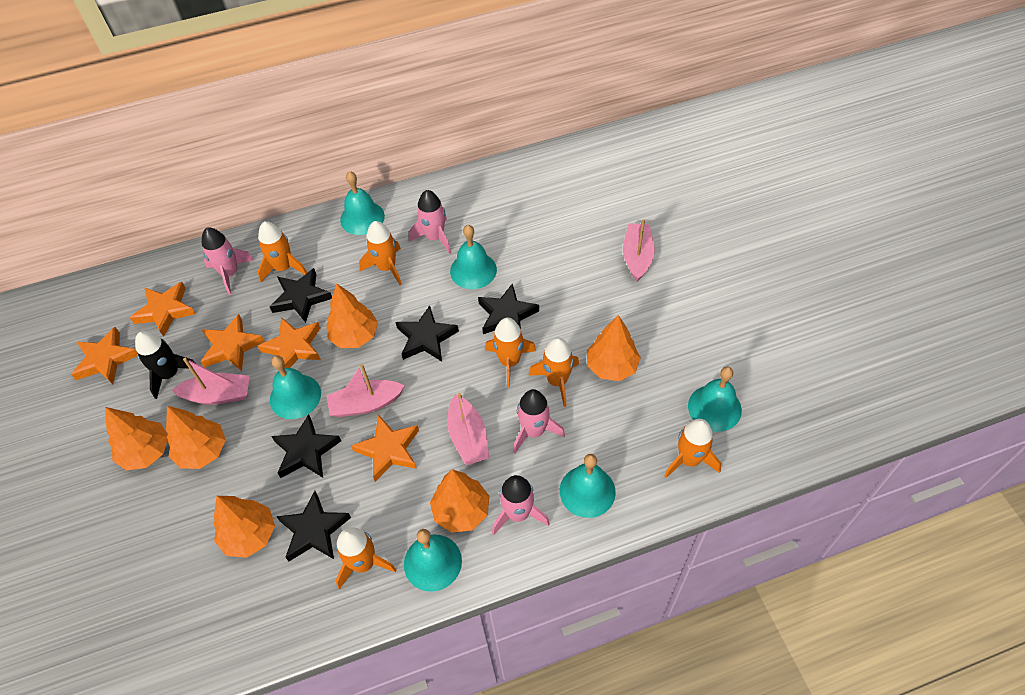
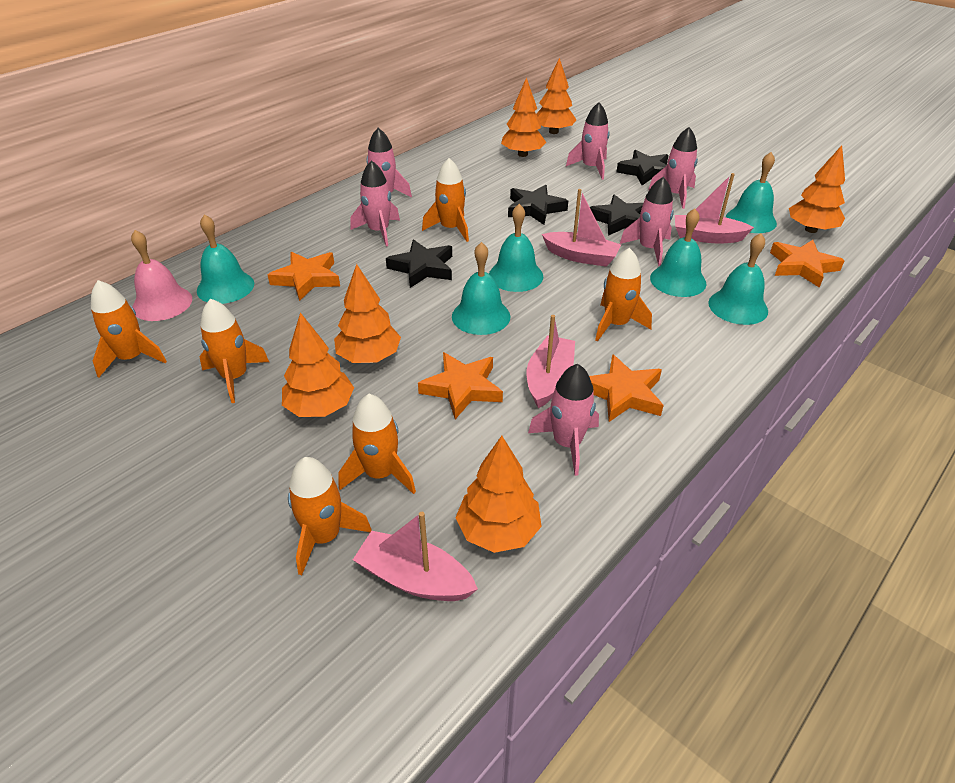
black rocket: 1 -> 0
black star: 5 -> 4
orange star: 5 -> 4
pink bell: 0 -> 1
pink rocket: 4 -> 6

